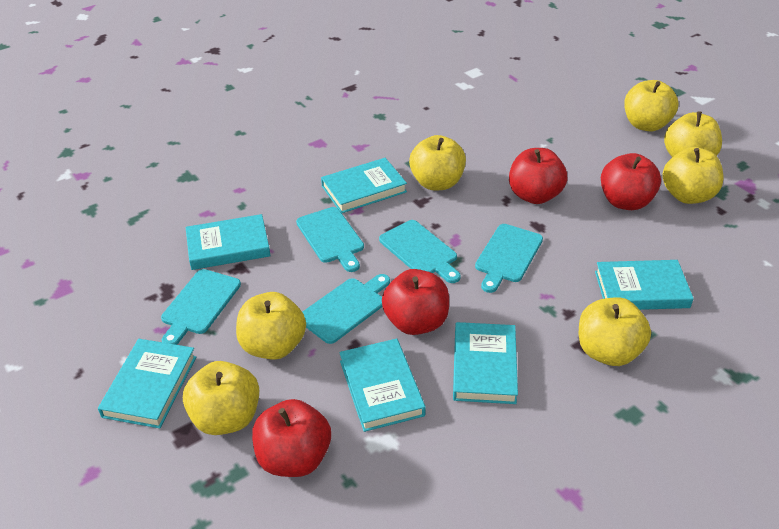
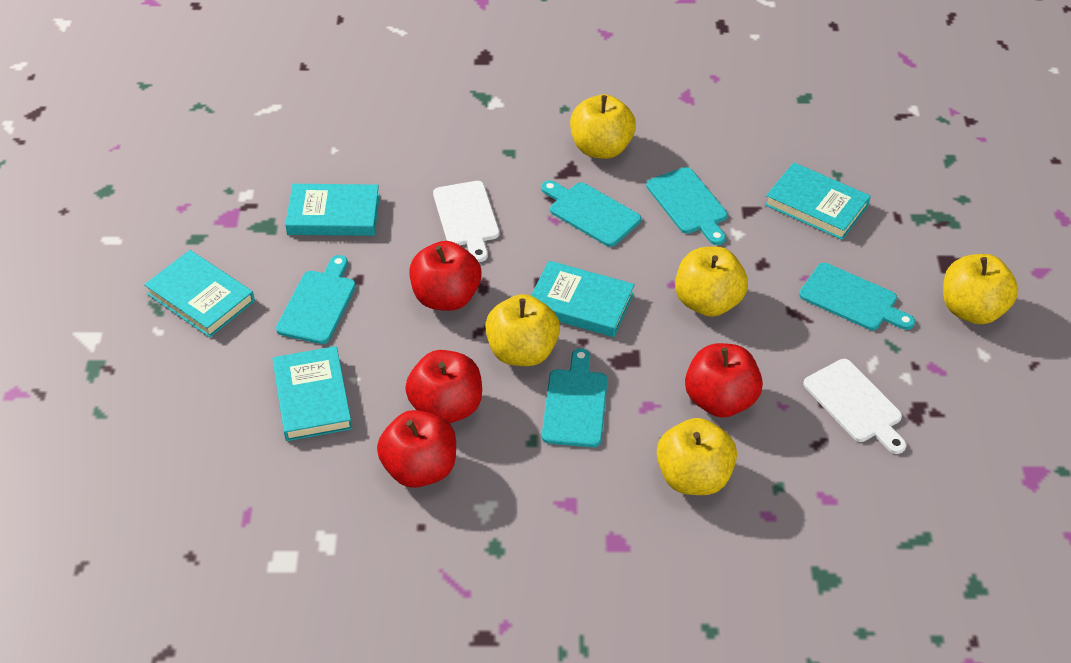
turquoise book: 6 -> 5
white cutting board: 0 -> 2
yellow apple: 7 -> 5

